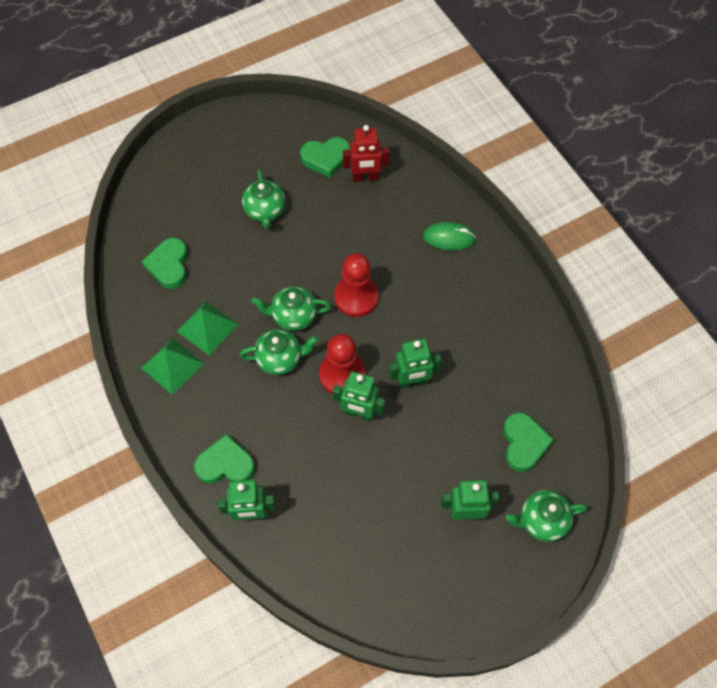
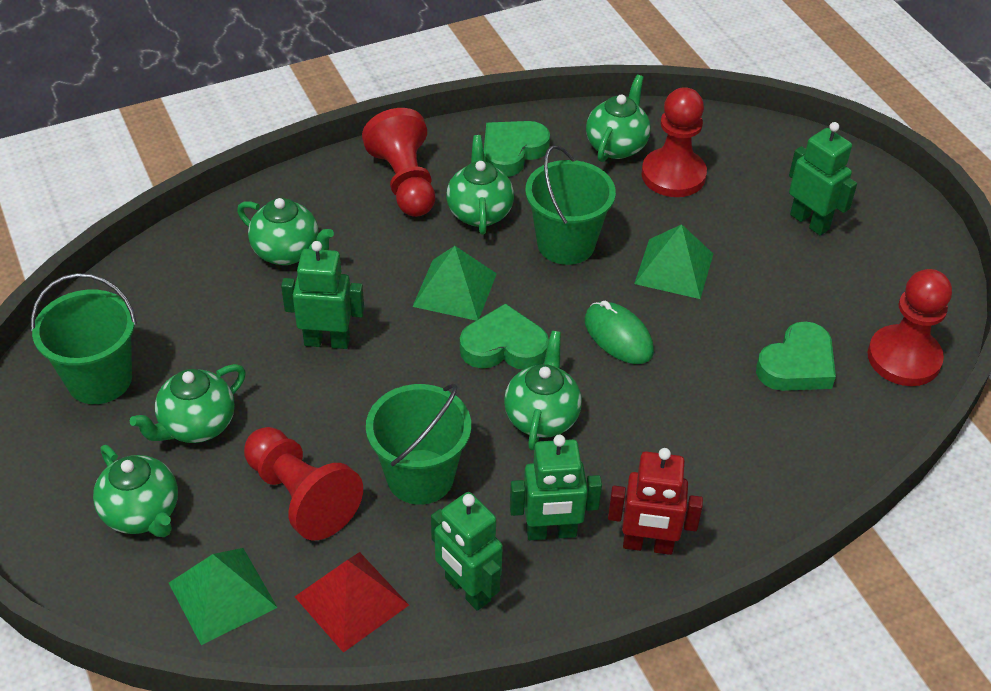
green bucket: 0 -> 3
green heart: 4 -> 3
green pyramid: 2 -> 3
green teapot: 4 -> 6
red pawn: 2 -> 4
red pyramid: 0 -> 1

